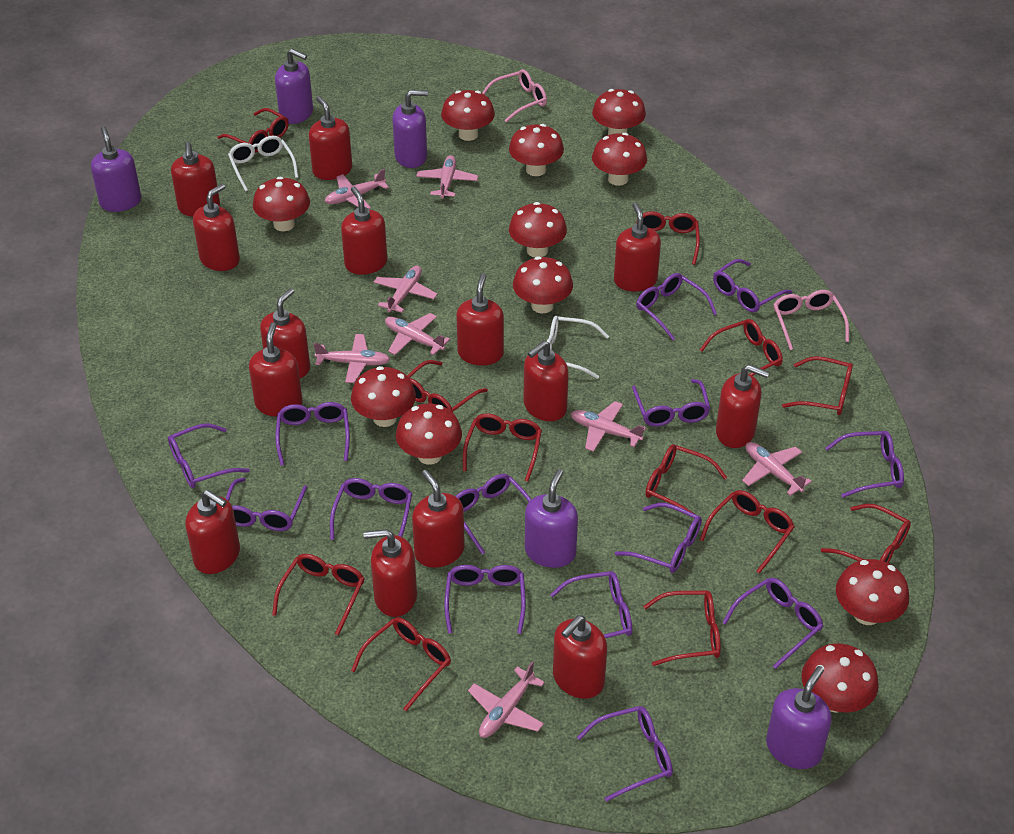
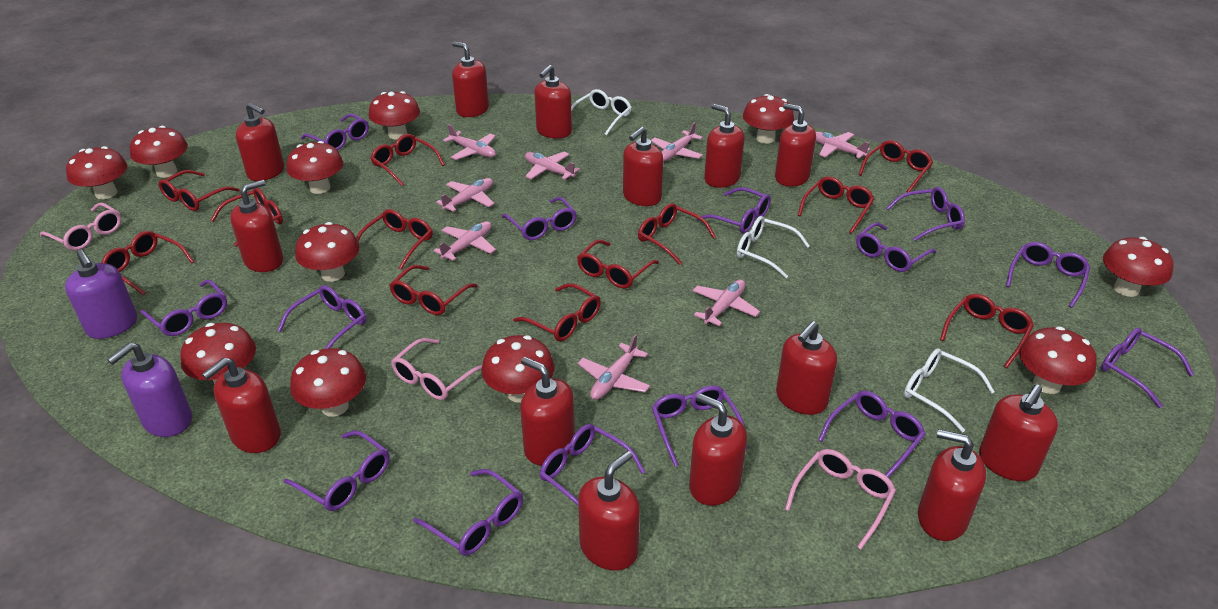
pink glasses: 2 -> 3
purple soap dispenser: 5 -> 2
white glasses: 2 -> 3

